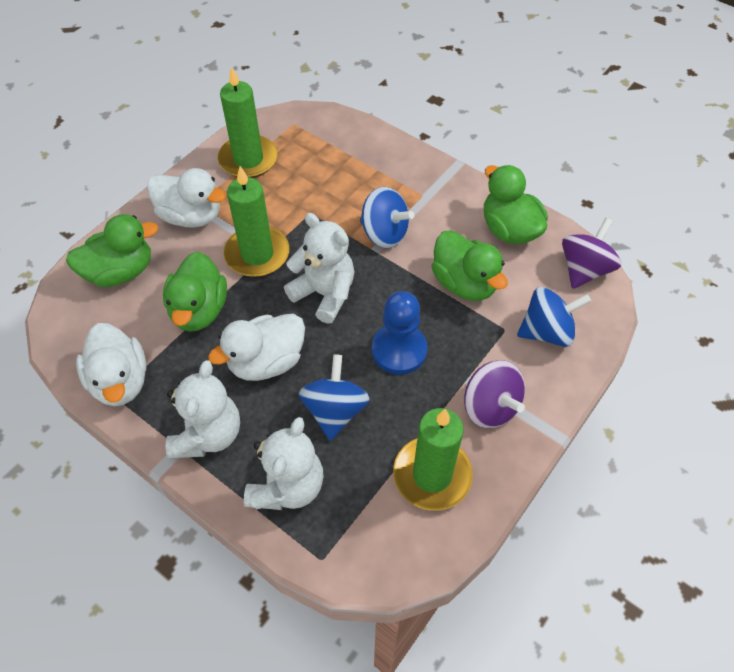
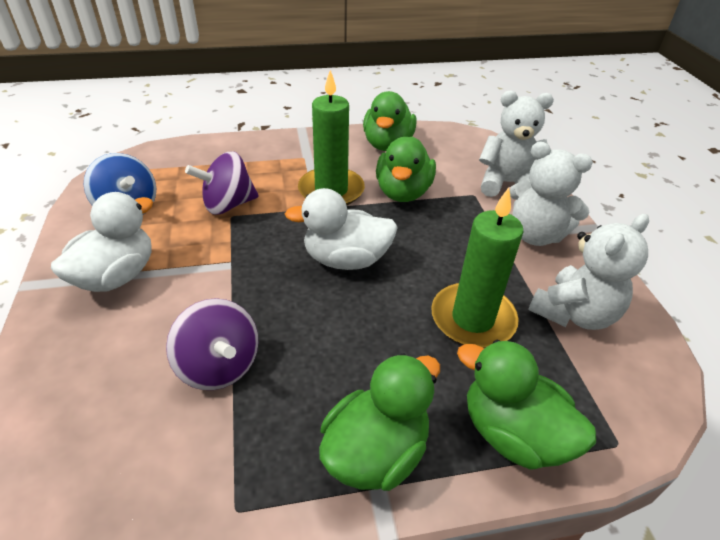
blue pawn: 1 -> 0
blue spinning top: 3 -> 1
green candle: 3 -> 2
white duck: 3 -> 2

